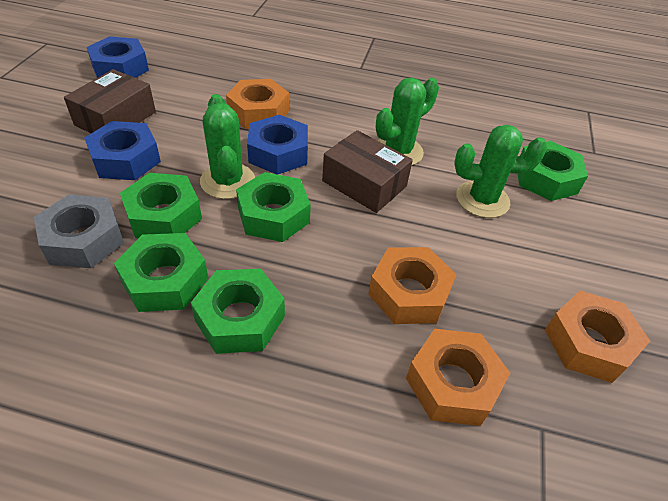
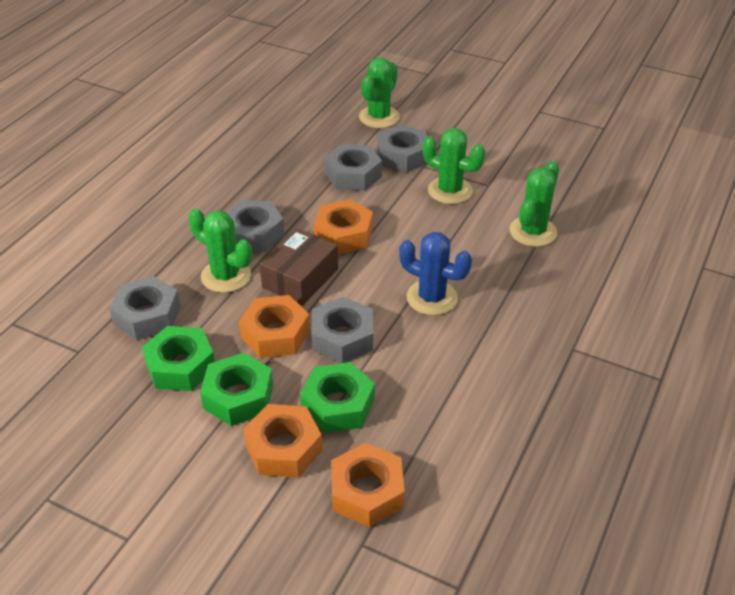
blue cactus: 0 -> 1
blue nut: 3 -> 0
brown box: 2 -> 1
green cactus: 3 -> 4
green nut: 5 -> 3
grey nut: 1 -> 5

